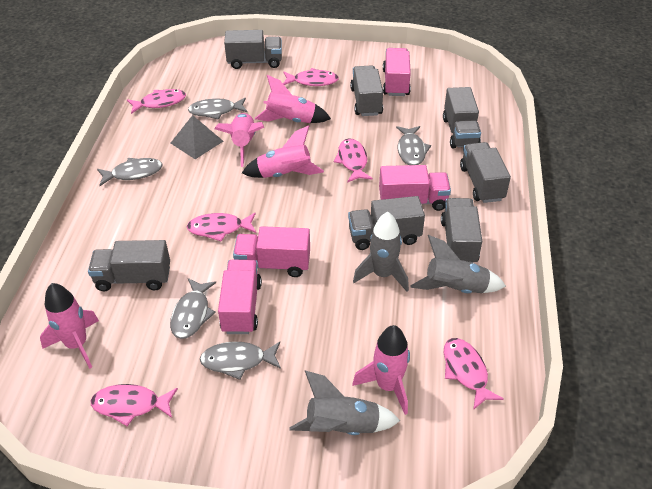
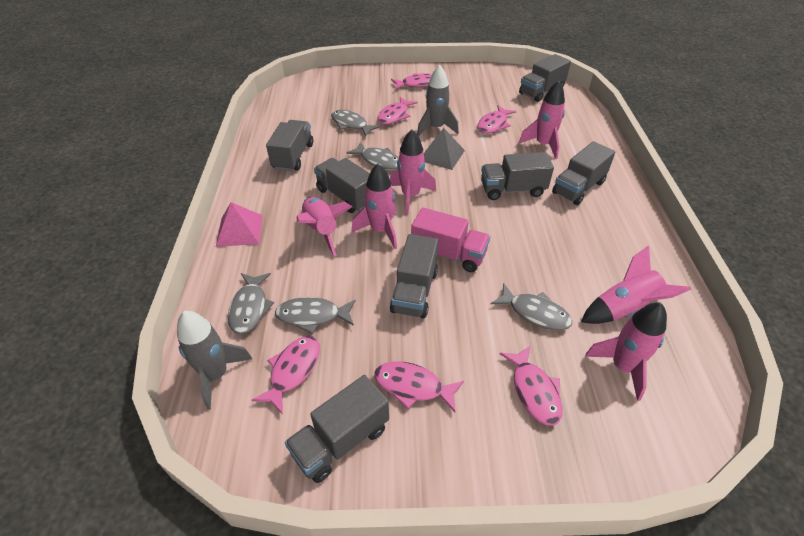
grey rocket: 3 -> 2
pink pyramid: 0 -> 1
pink rocket: 5 -> 6
pink truck: 4 -> 1

